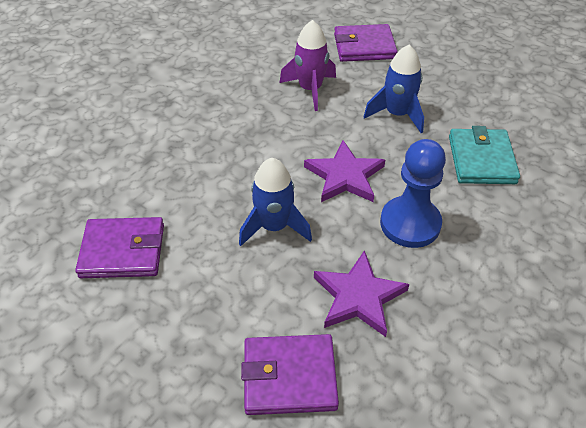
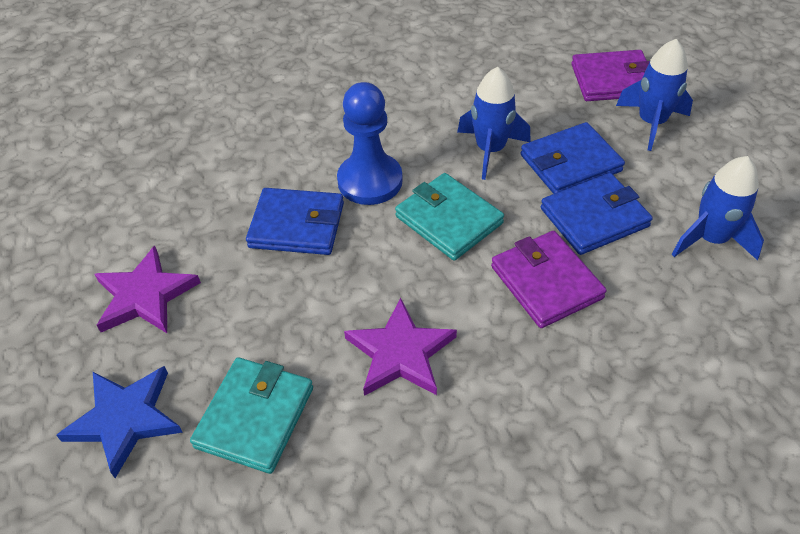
blue rocket: 2 -> 3
blue star: 0 -> 1
blue wallet: 0 -> 3
purple rocket: 1 -> 0
purple wallet: 3 -> 2
turquoise wallet: 1 -> 2

